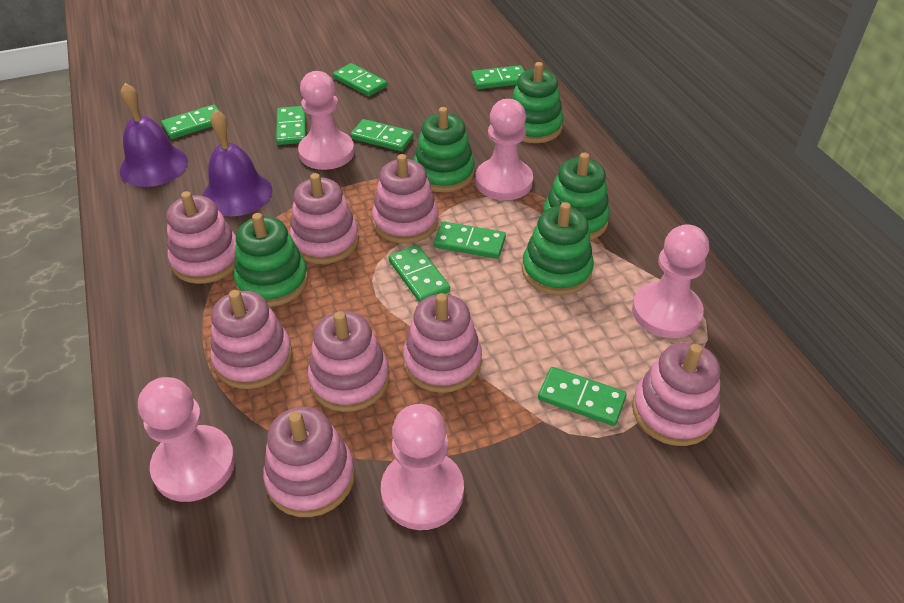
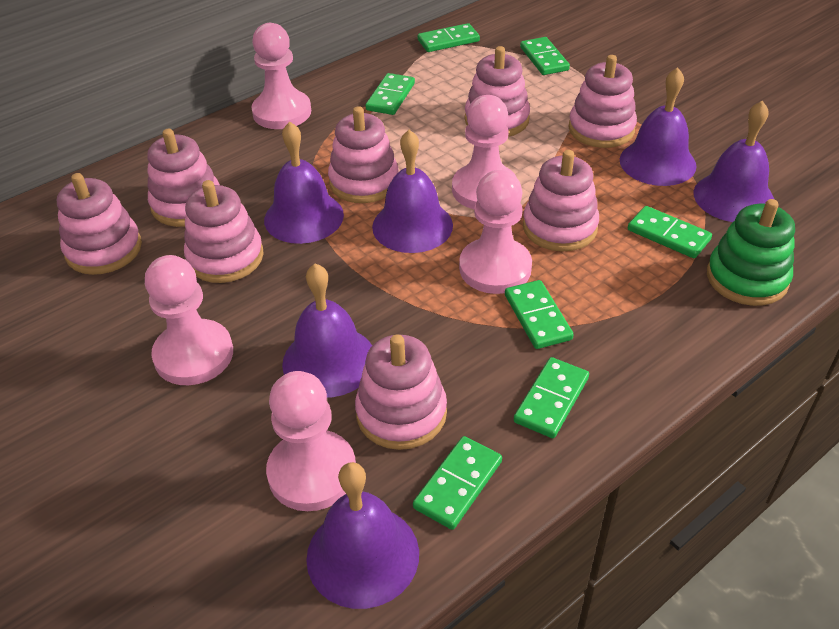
green domino: 8 -> 7
green stacking toy: 5 -> 1
purple bell: 2 -> 6

